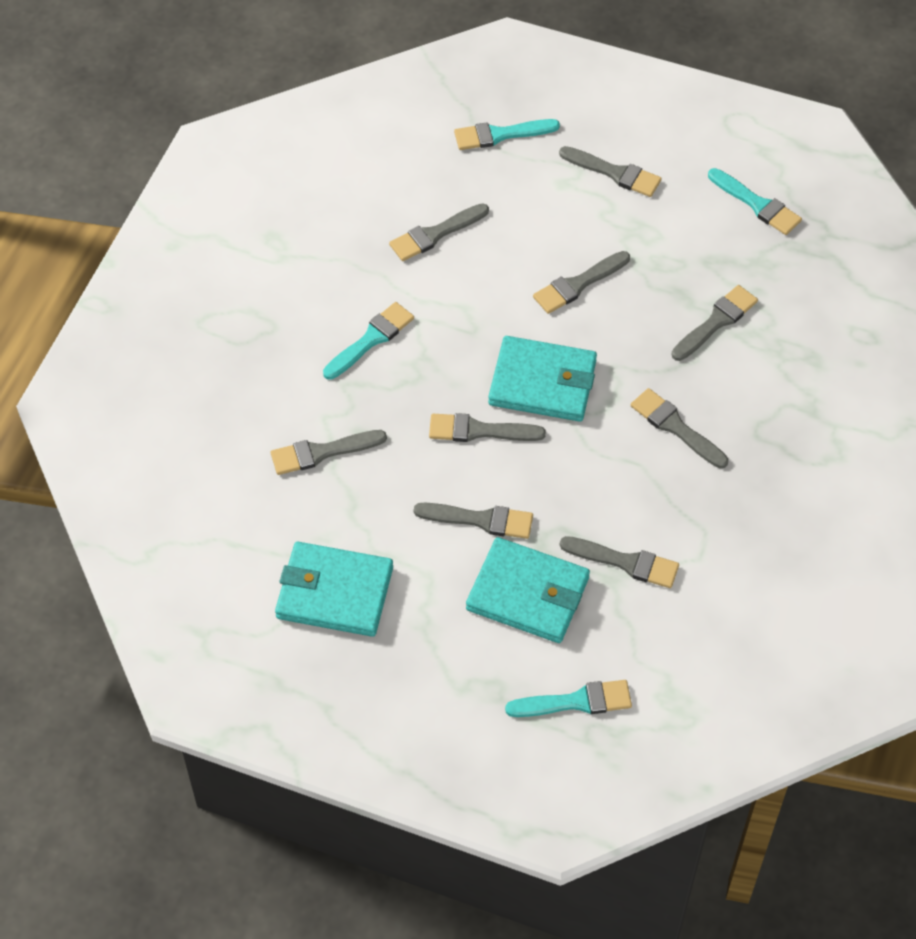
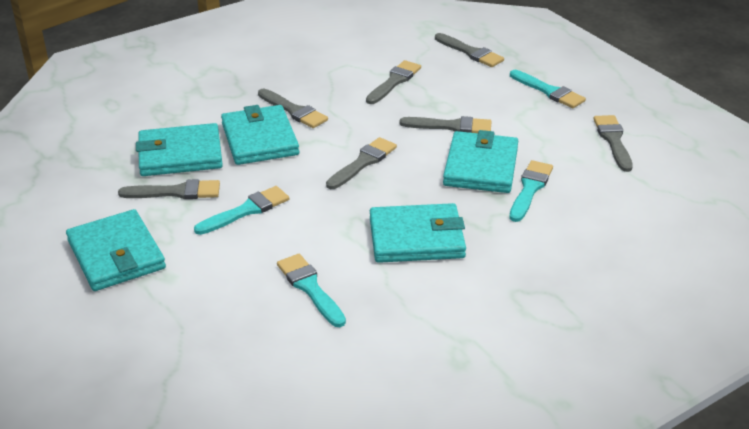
grey brush: 9 -> 7
turquoise wallet: 3 -> 5

